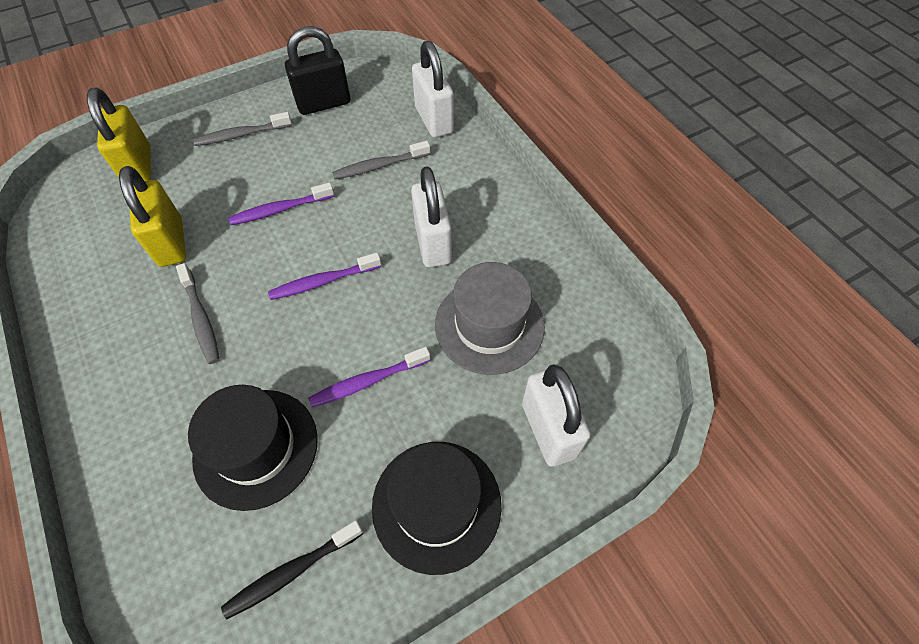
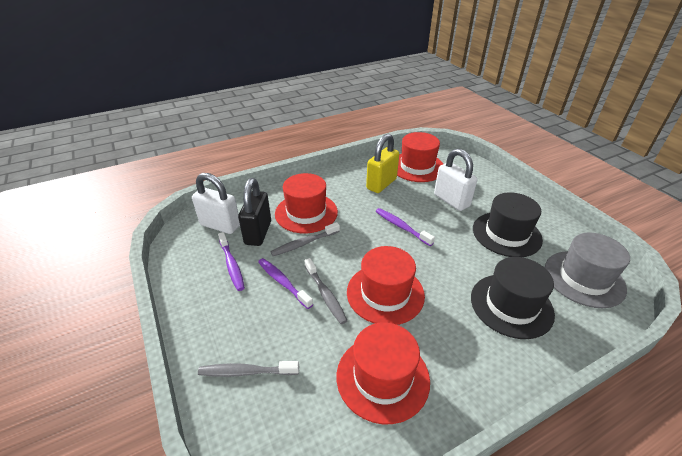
black toothbrush: 1 -> 0
red hat: 0 -> 4
white padlock: 3 -> 2
yellow padlock: 2 -> 1

